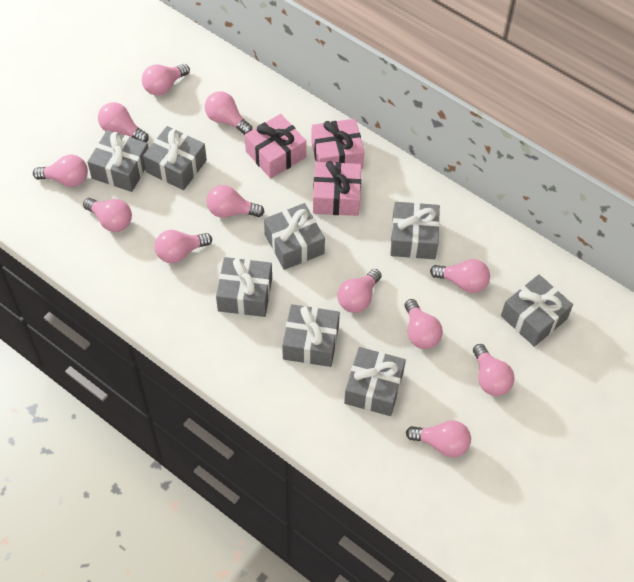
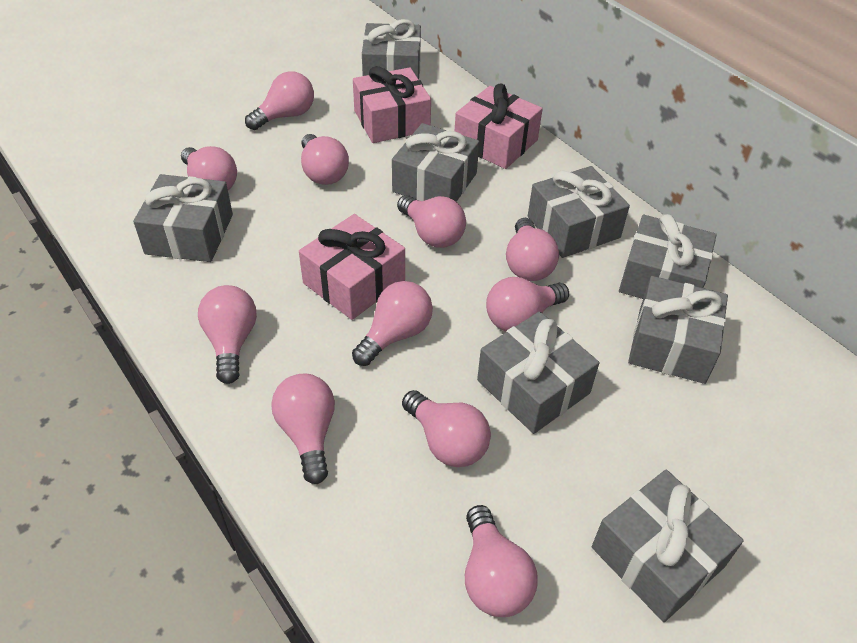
pink light bulb: 12 -> 11

